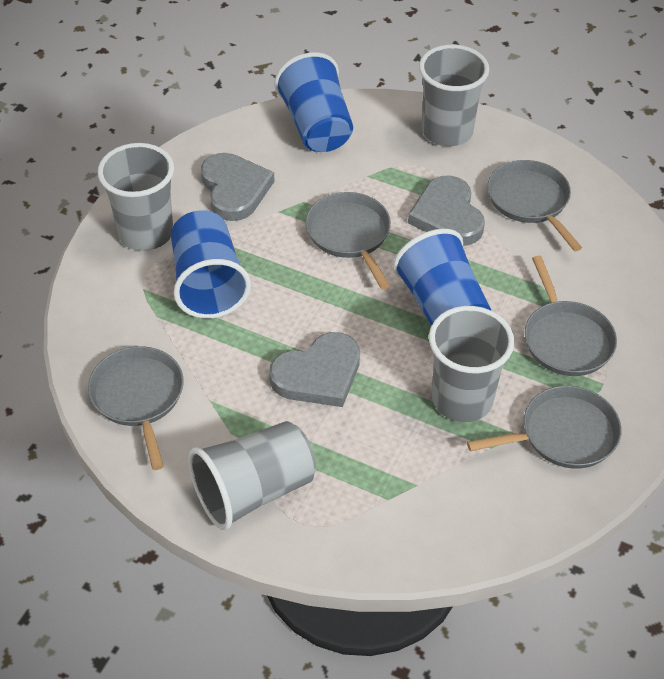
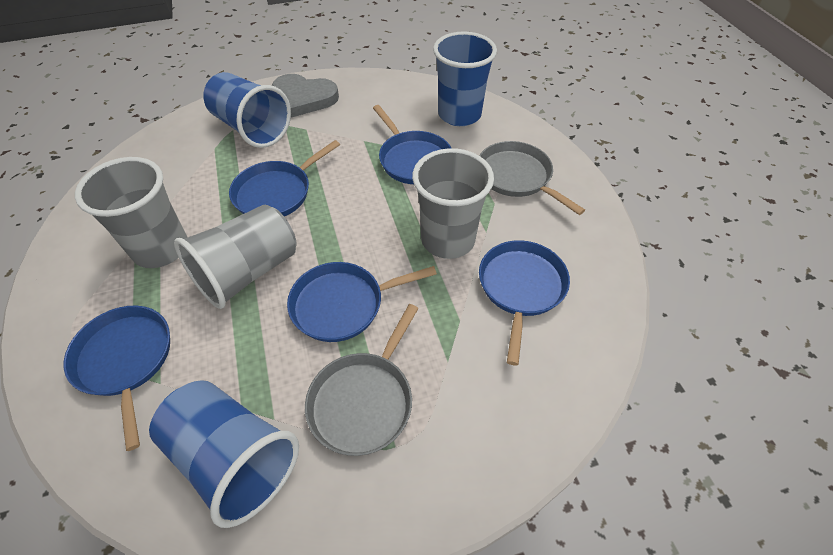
blue pan: 0 -> 5
grey cup: 4 -> 3
grey heart: 3 -> 1
grey pan: 5 -> 2

